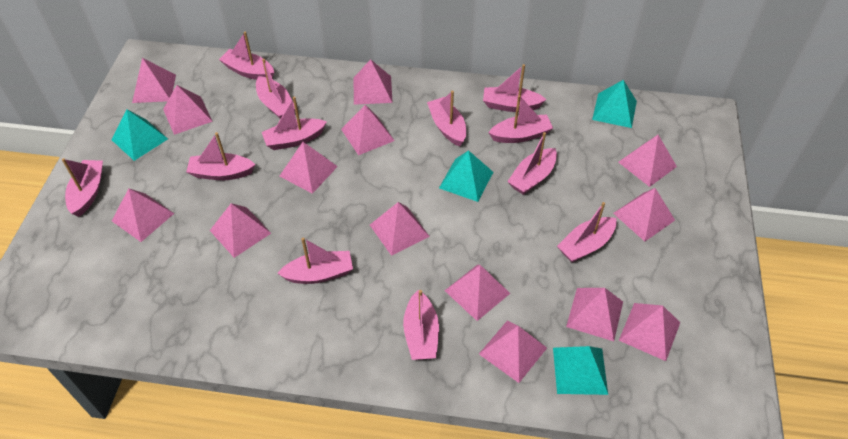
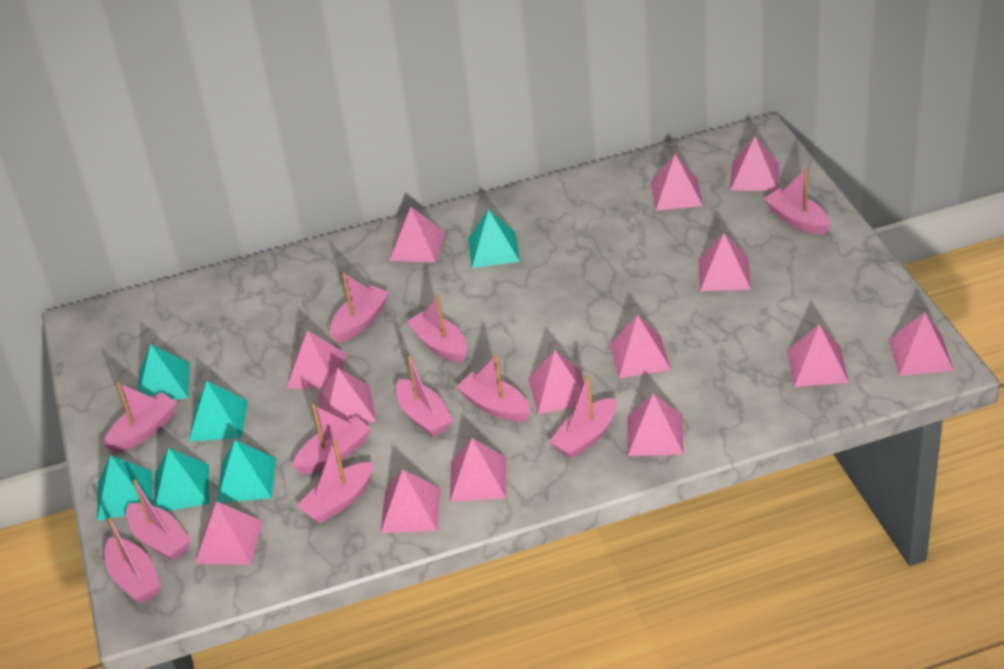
pink boat: 12 -> 11
turquoise pyramid: 4 -> 6

